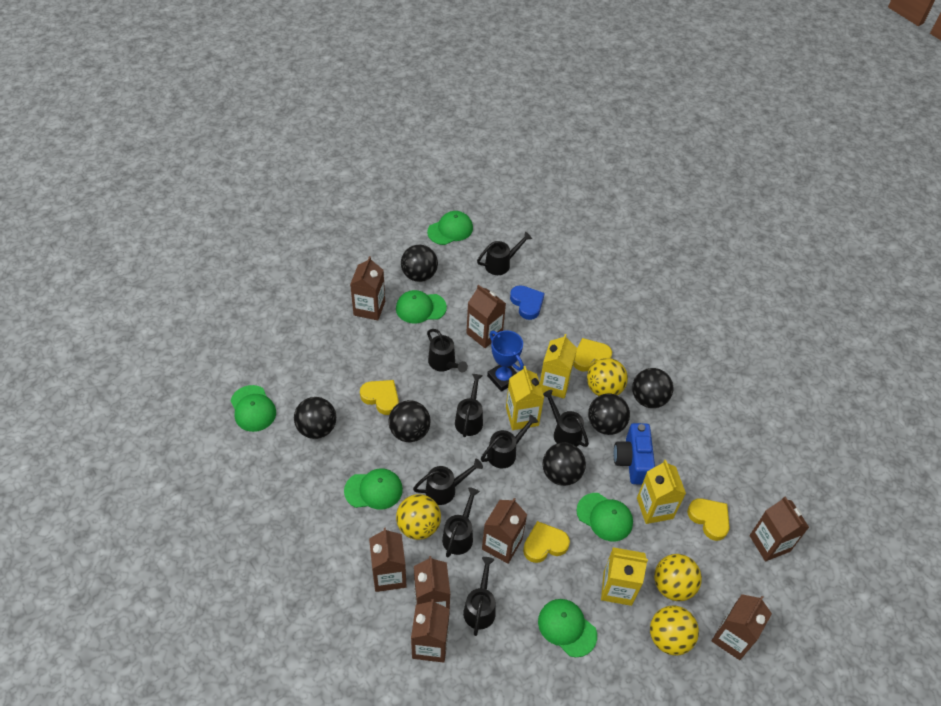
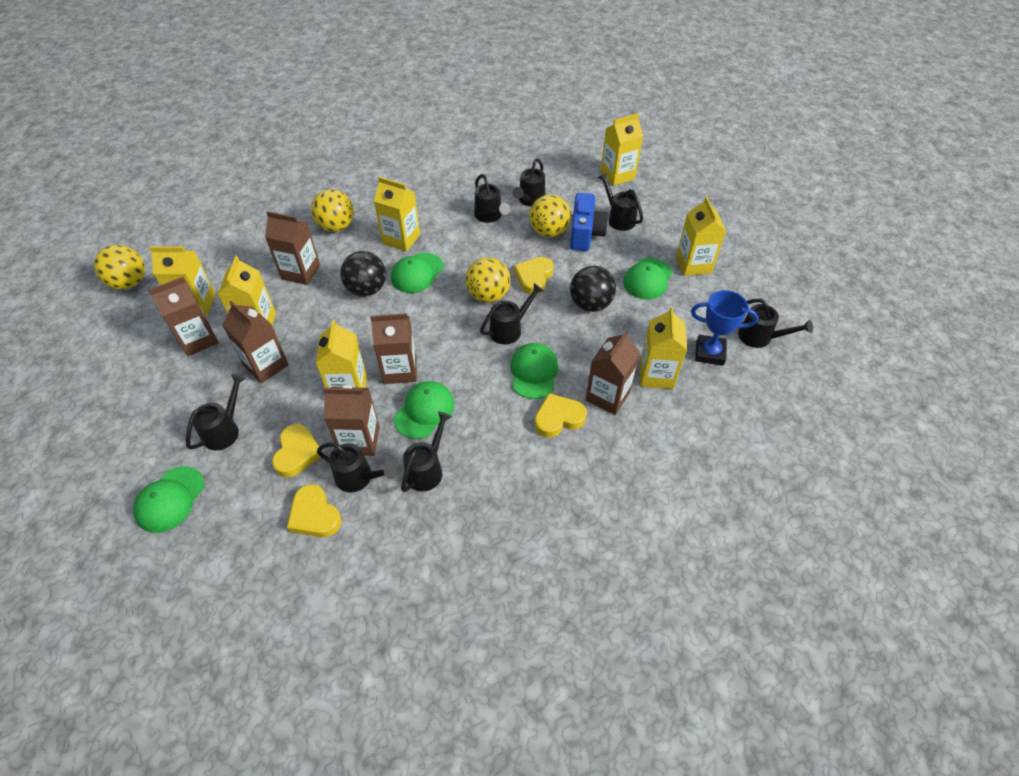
black ball: 6 -> 2
blue heart: 1 -> 0
brown carton: 8 -> 6
green cap: 6 -> 5
yellow carton: 4 -> 7

